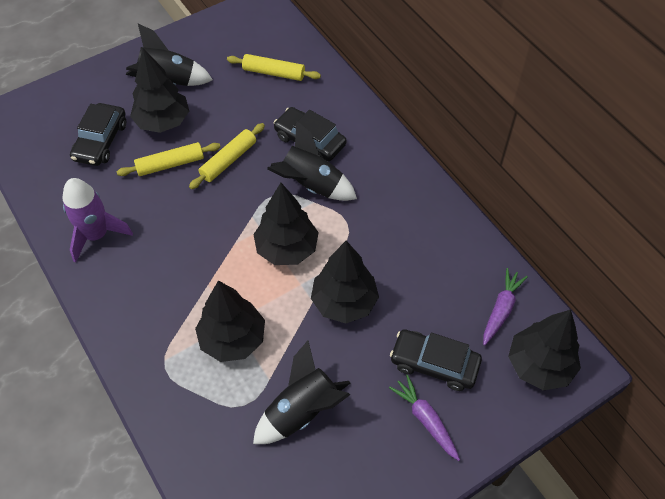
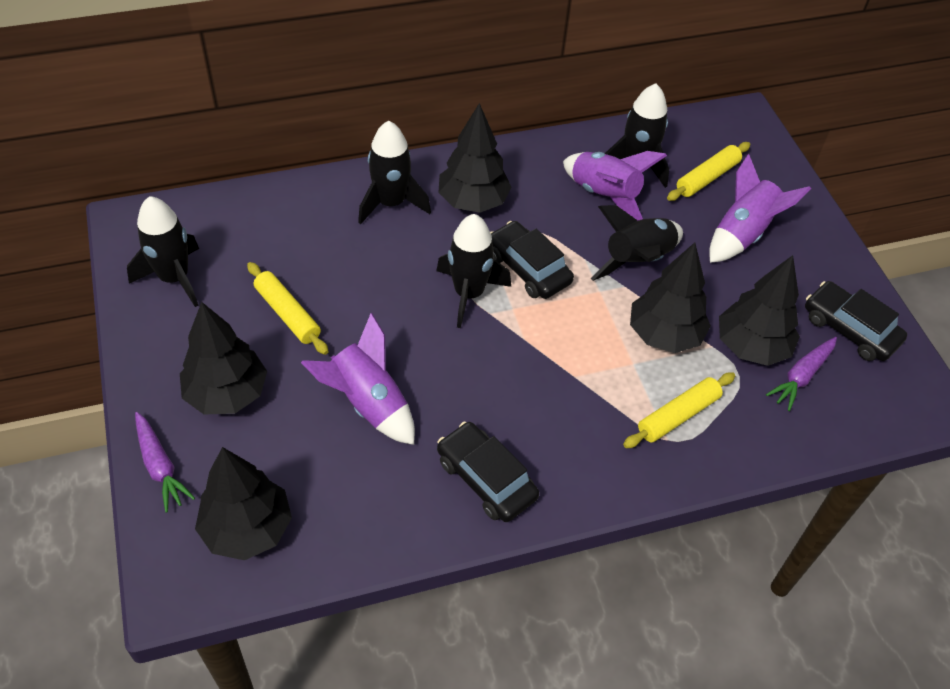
black rocket: 3 -> 5
purple rocket: 1 -> 3

